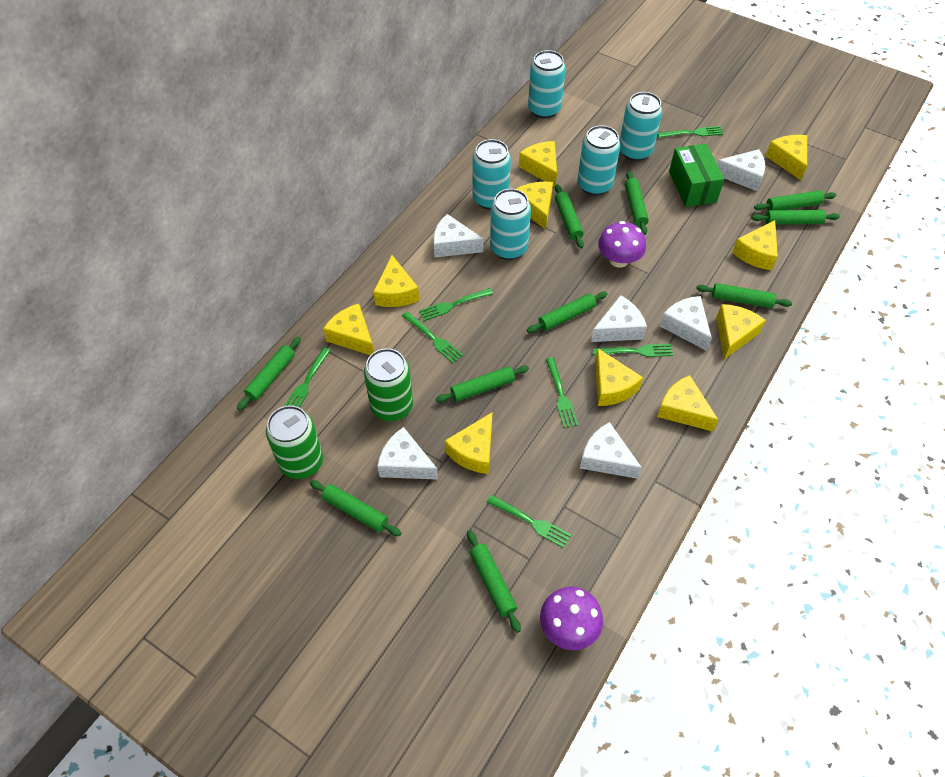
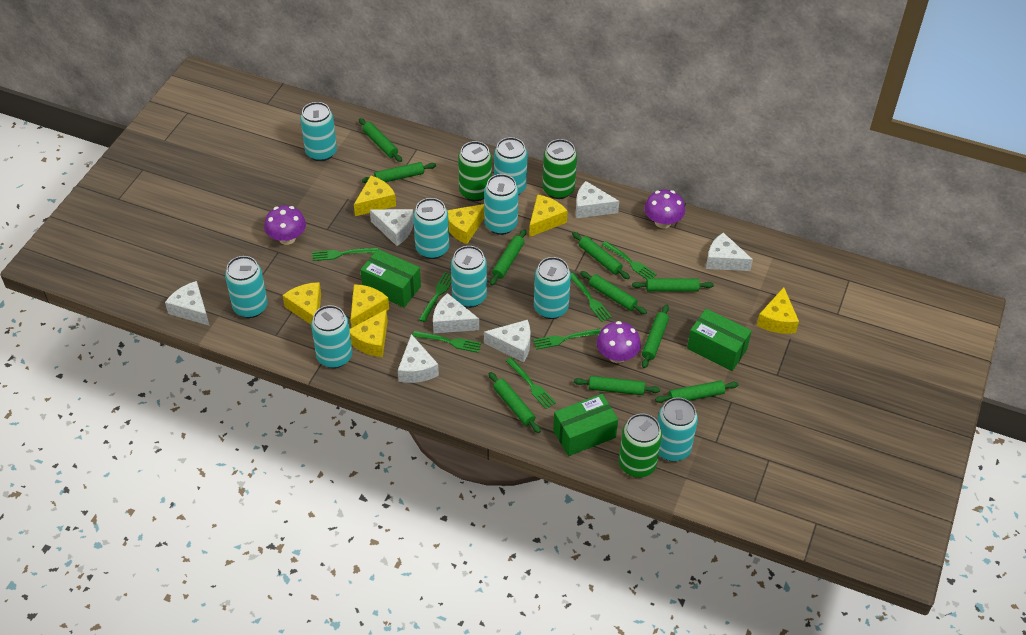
green box: 1 -> 3
green can: 2 -> 3
purple mushroom: 2 -> 3
turquoise can: 5 -> 9
white cheese: 6 -> 7
yellow cheese: 10 -> 7

